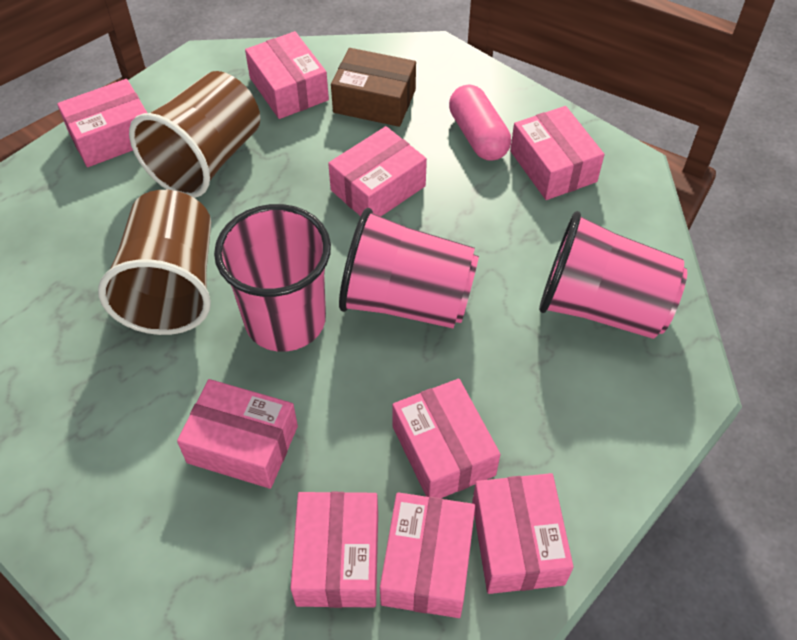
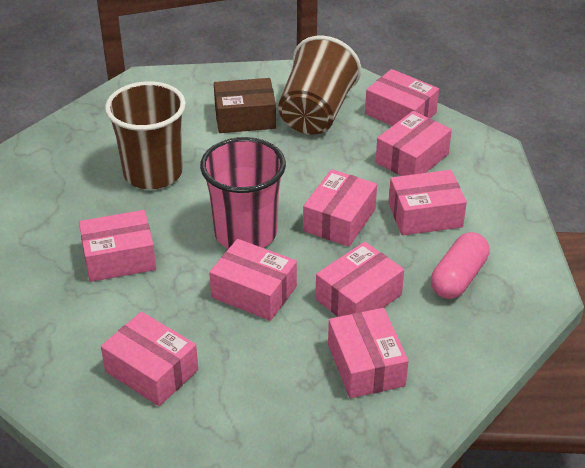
pink cup: 3 -> 1

